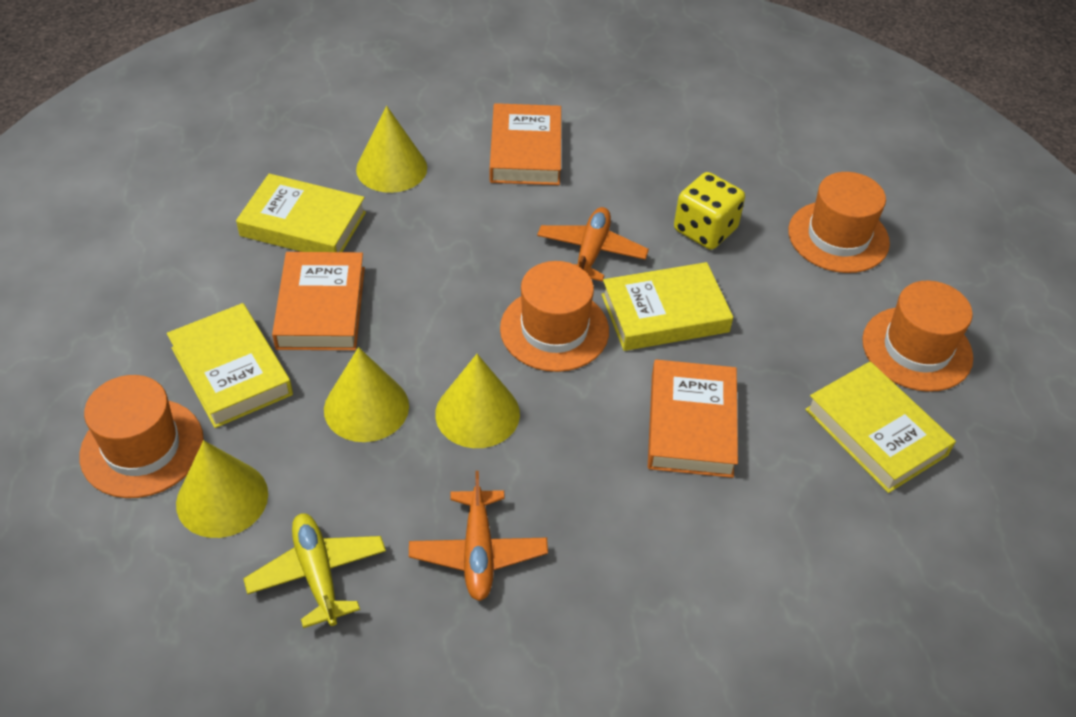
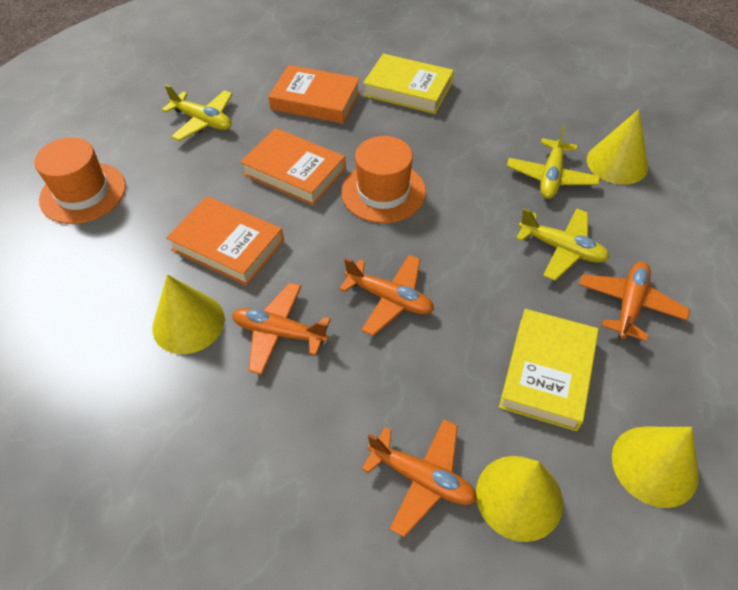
orange hat: 4 -> 2
orange plane: 2 -> 4
yellow book: 4 -> 2
yellow dice: 1 -> 0
yellow plane: 1 -> 3

